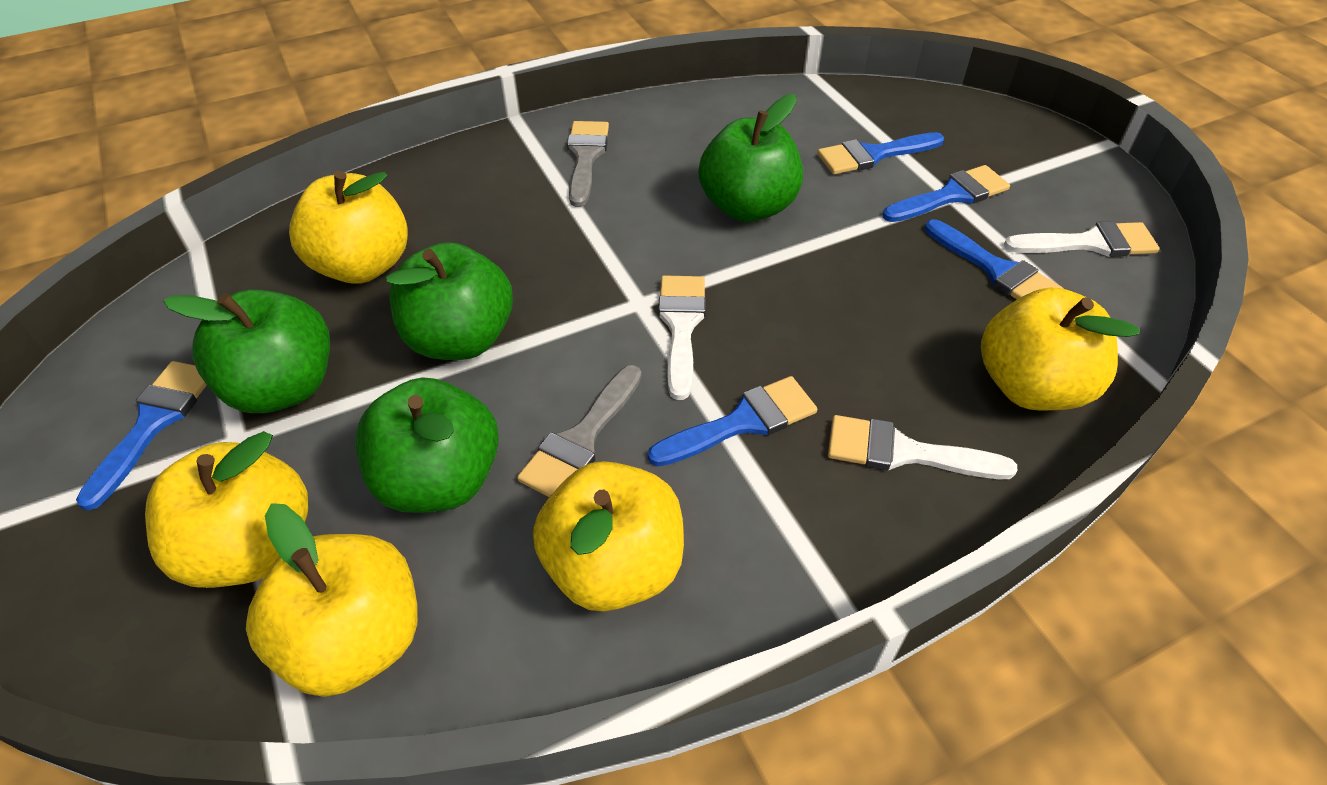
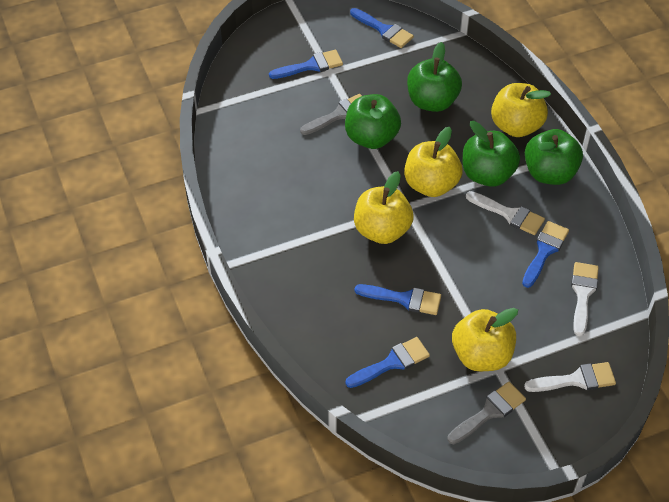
yellow apple: 5 -> 4

